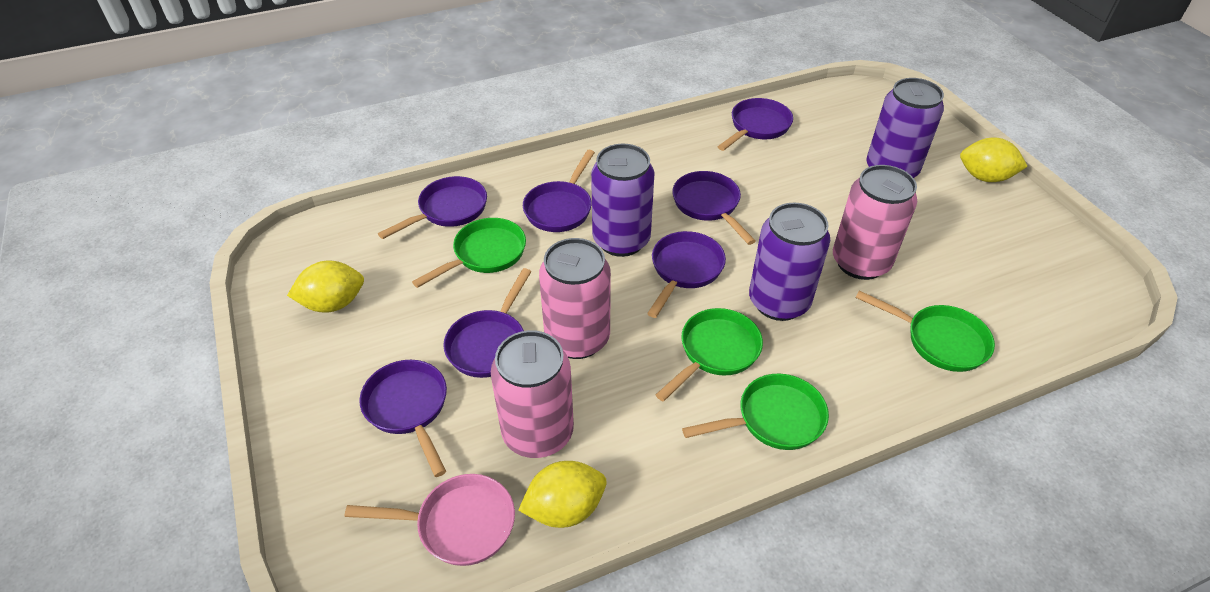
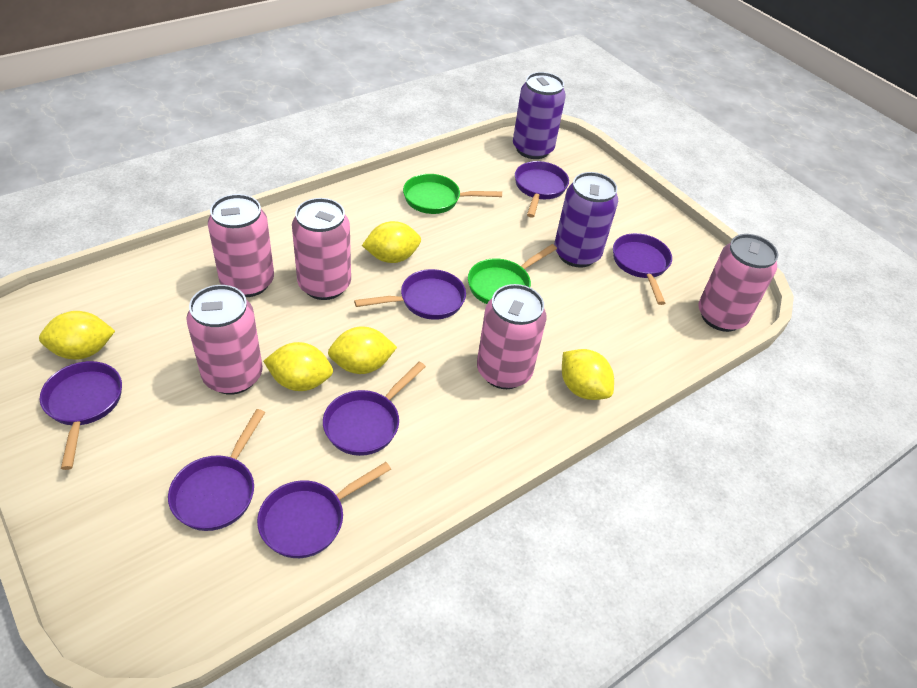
green pan: 4 -> 2
pink can: 3 -> 5
pink pan: 1 -> 0
purple can: 3 -> 2
yellow lemon: 3 -> 5

